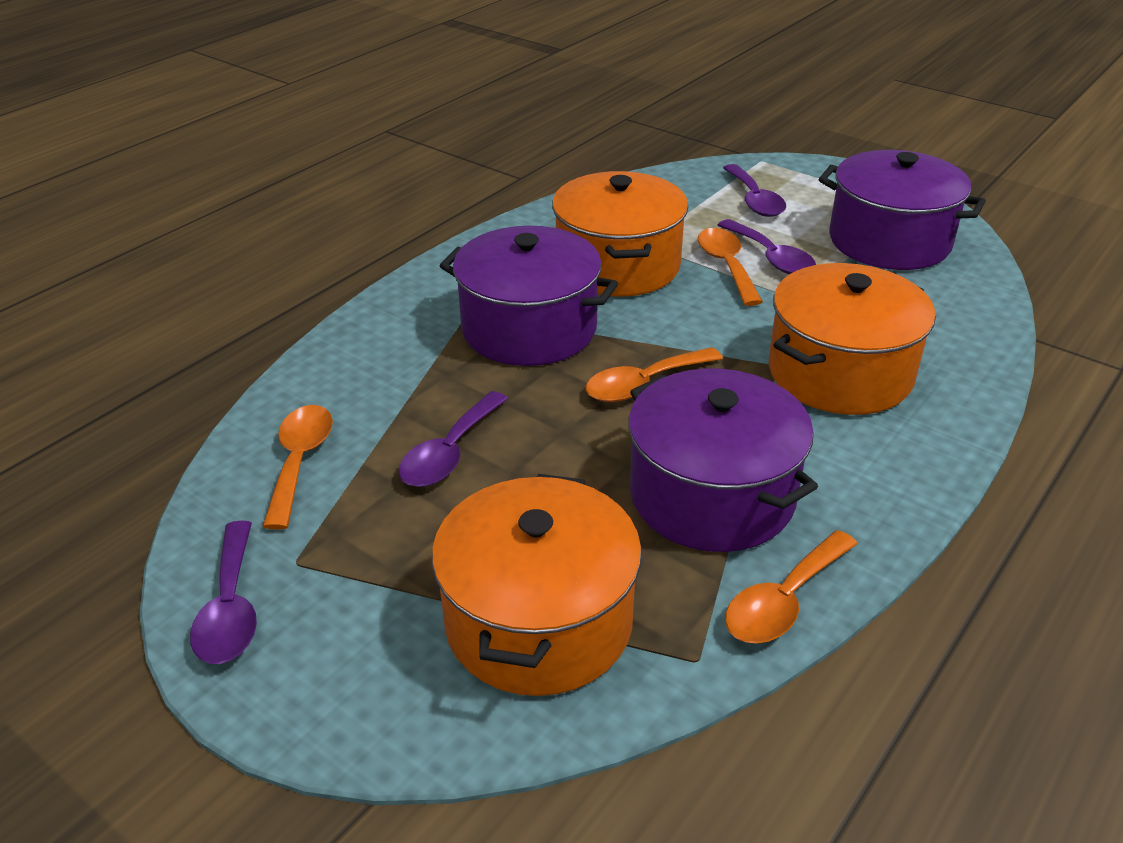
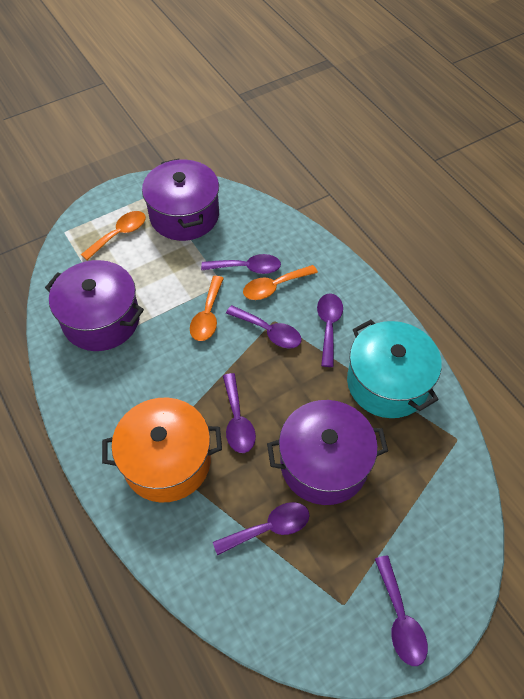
orange pot: 3 -> 1
orange spoon: 4 -> 3
purple spoon: 4 -> 6
turquoise pot: 0 -> 1

